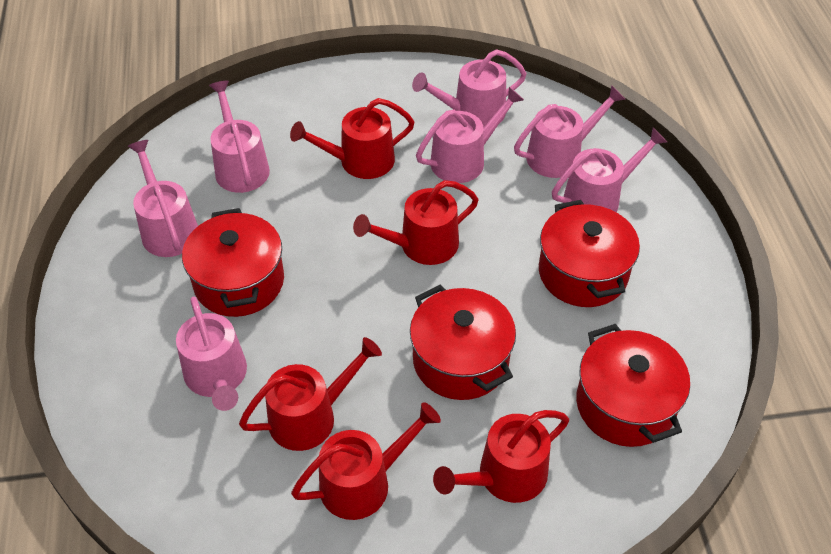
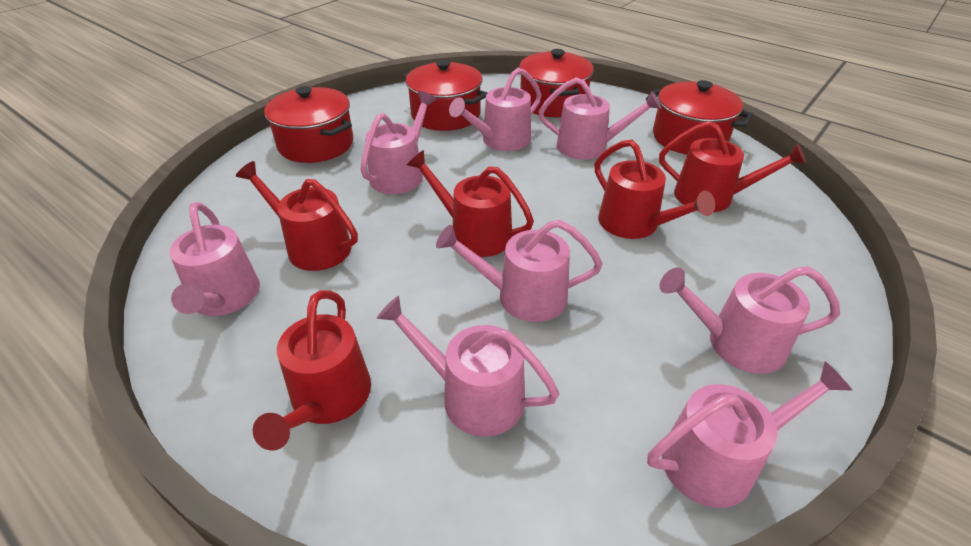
pink watering can: 7 -> 8

